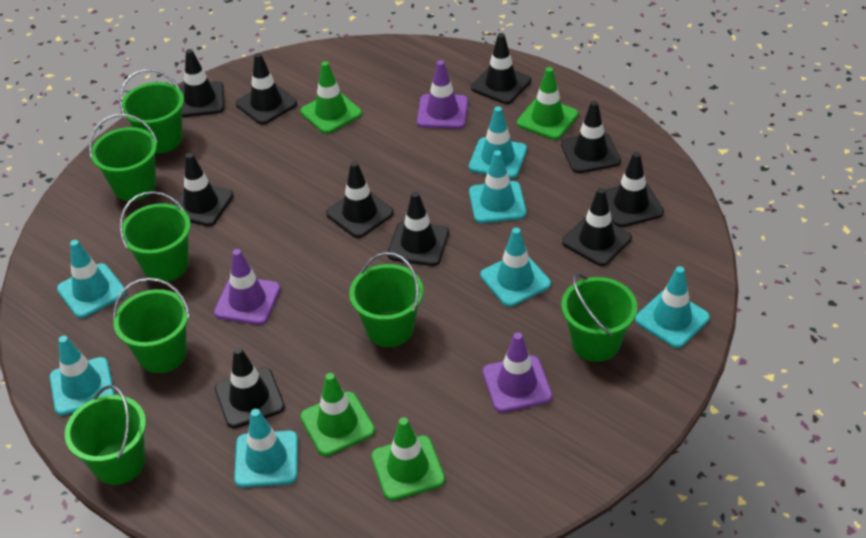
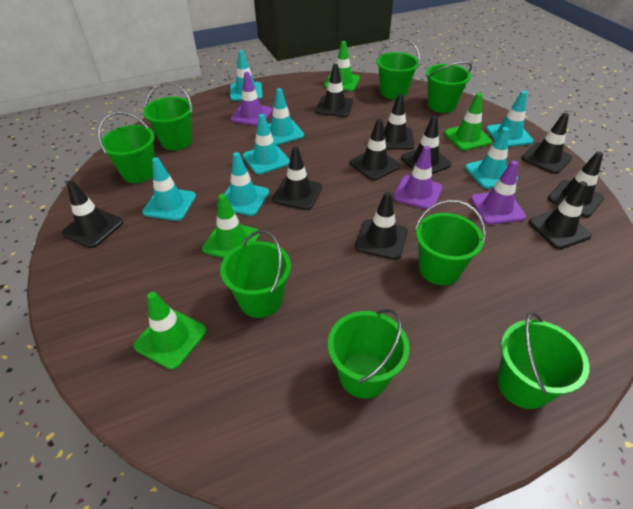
green bucket: 7 -> 8

